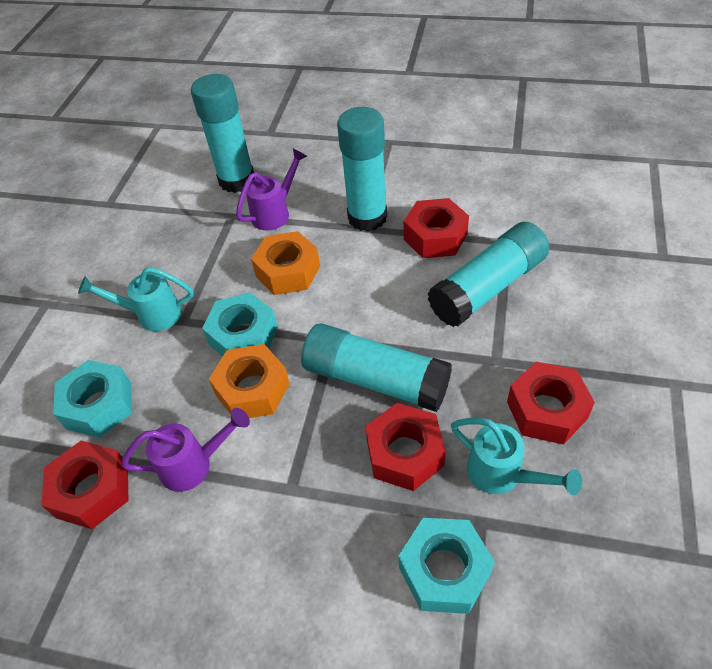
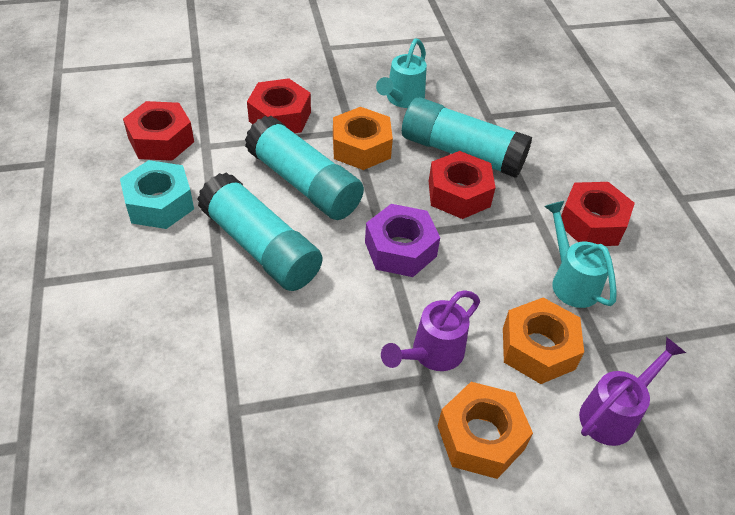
orange nut: 2 -> 3
purple nut: 0 -> 1
turquoise glue stick: 4 -> 3
turquoise nut: 3 -> 1

